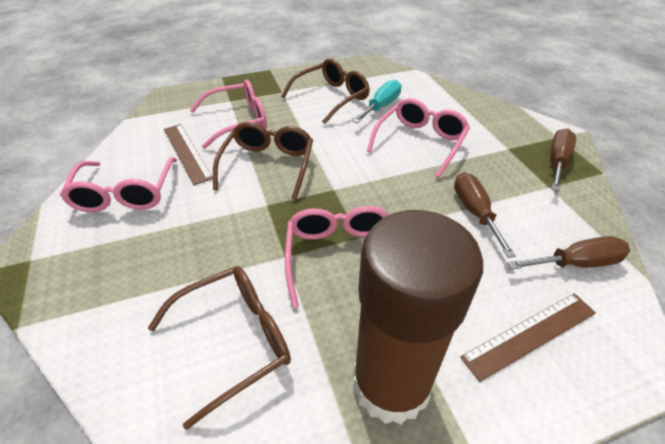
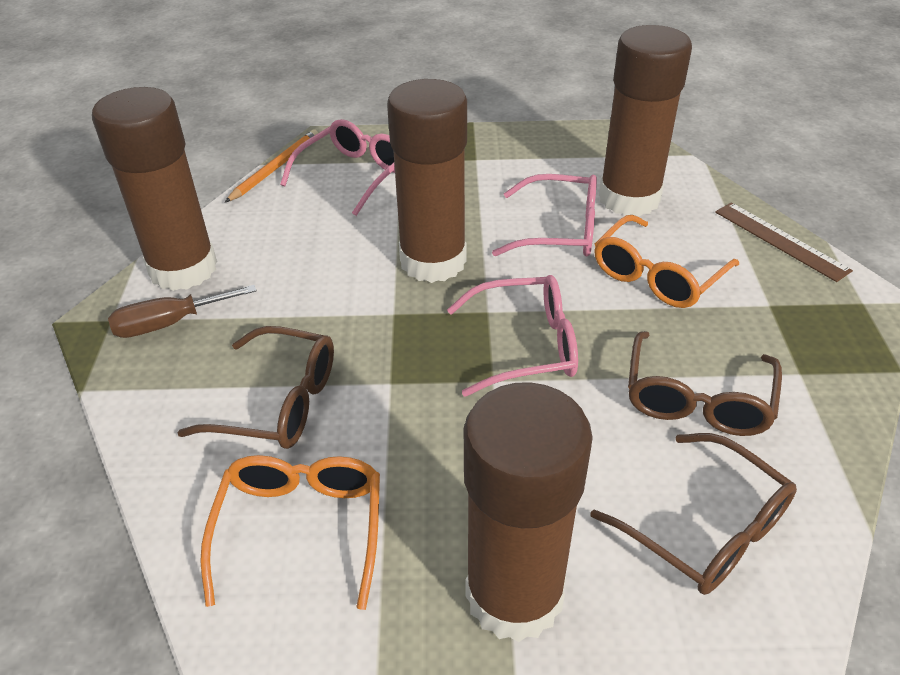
brown glue stick: 1 -> 4
brown ruler: 2 -> 1
brown screwdriver: 3 -> 1
orange glasses: 0 -> 2
orange pencil: 0 -> 1
pink glasses: 4 -> 3
turquoise screwdriver: 1 -> 0

